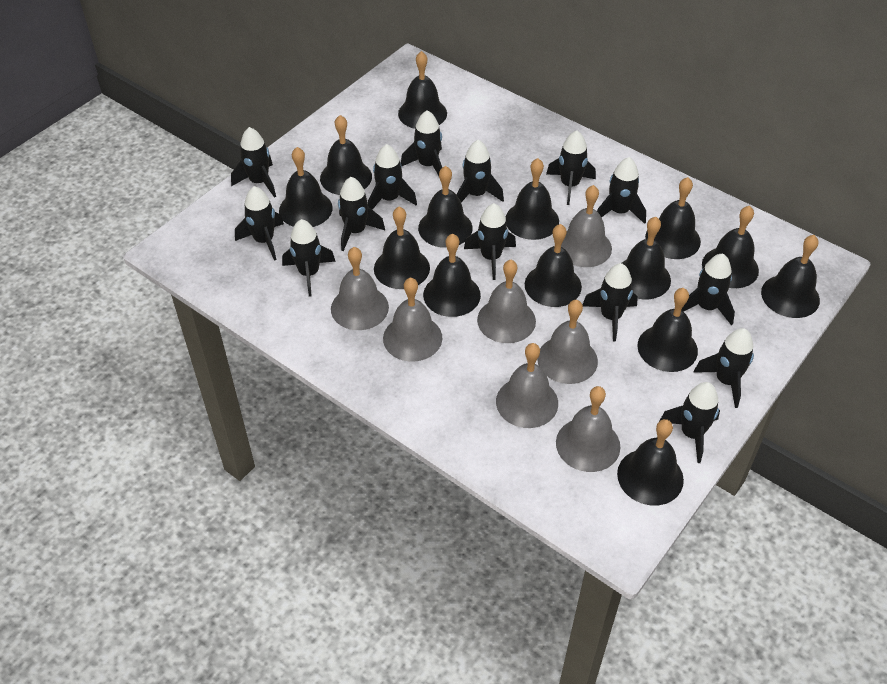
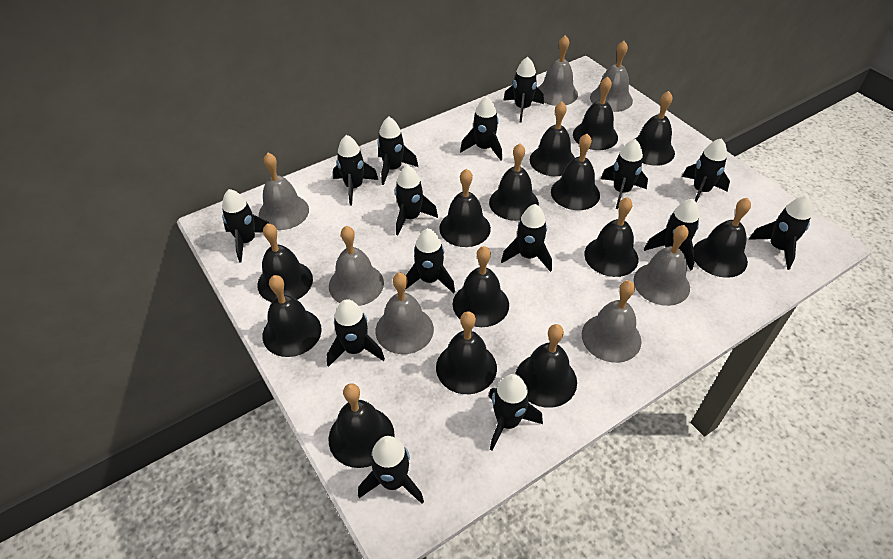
black rocket: 14 -> 15

